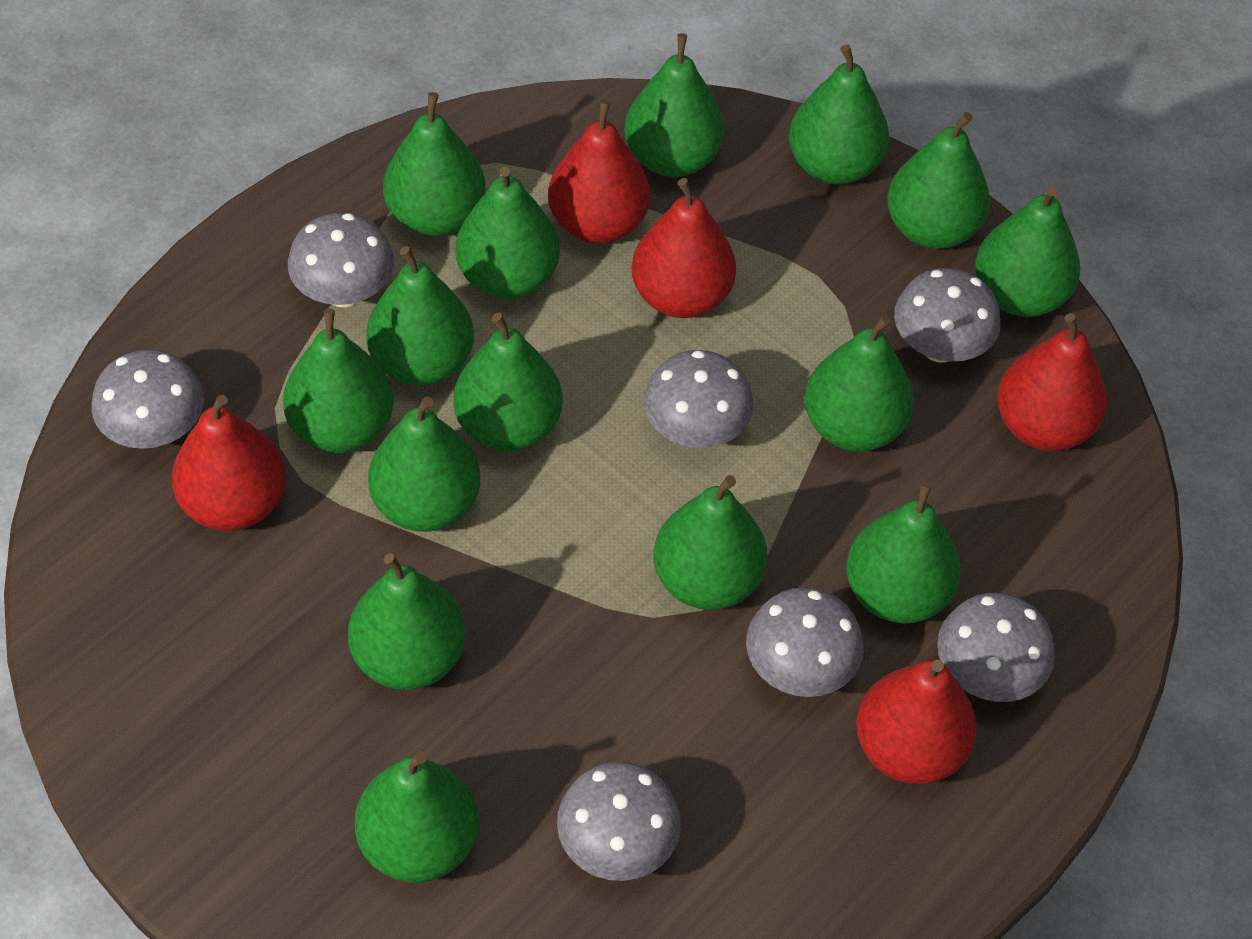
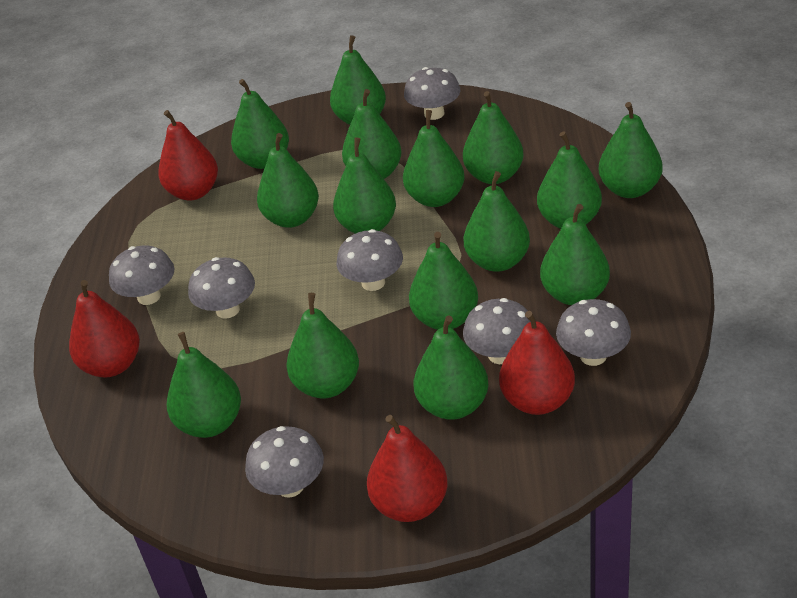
red pear: 5 -> 4

